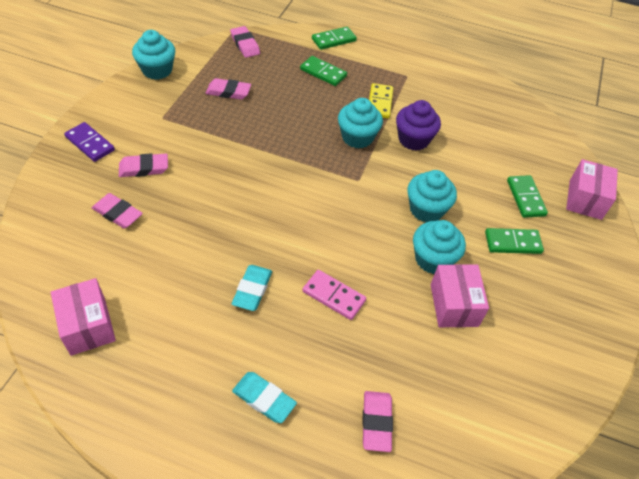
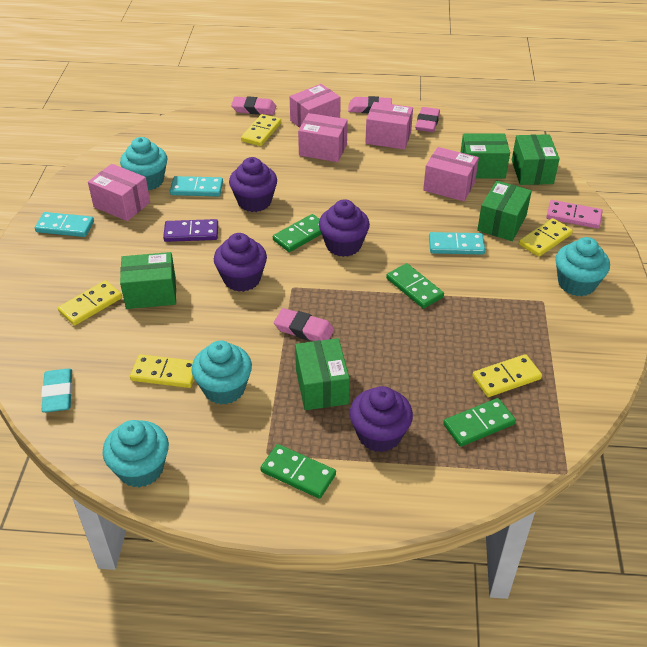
green box: 0 -> 5
pink box: 3 -> 5
pink eraser: 5 -> 4
purple cupcake: 1 -> 4
turquoise domino: 0 -> 3
turquoise eraser: 2 -> 1
yellow domino: 1 -> 5

